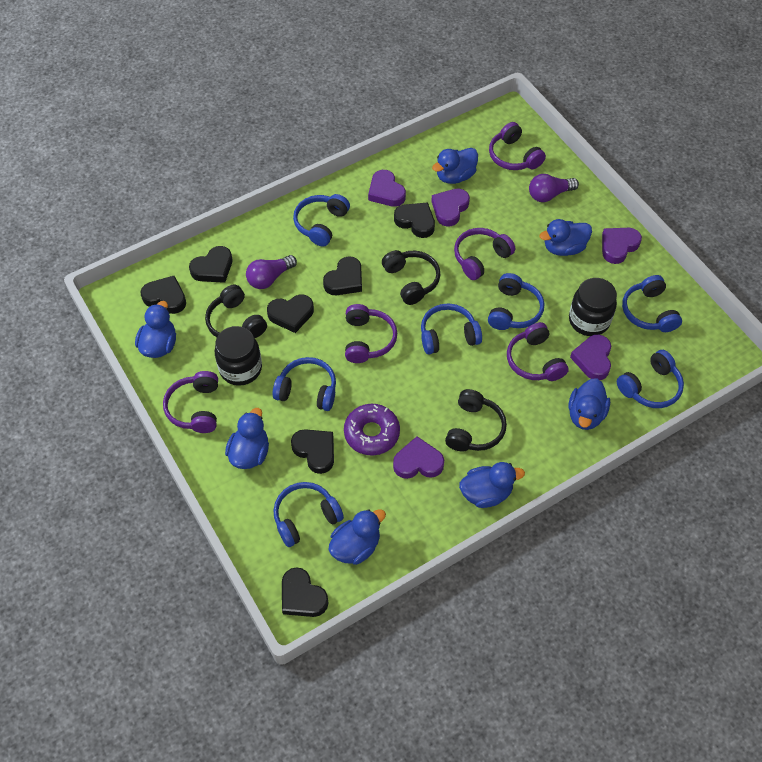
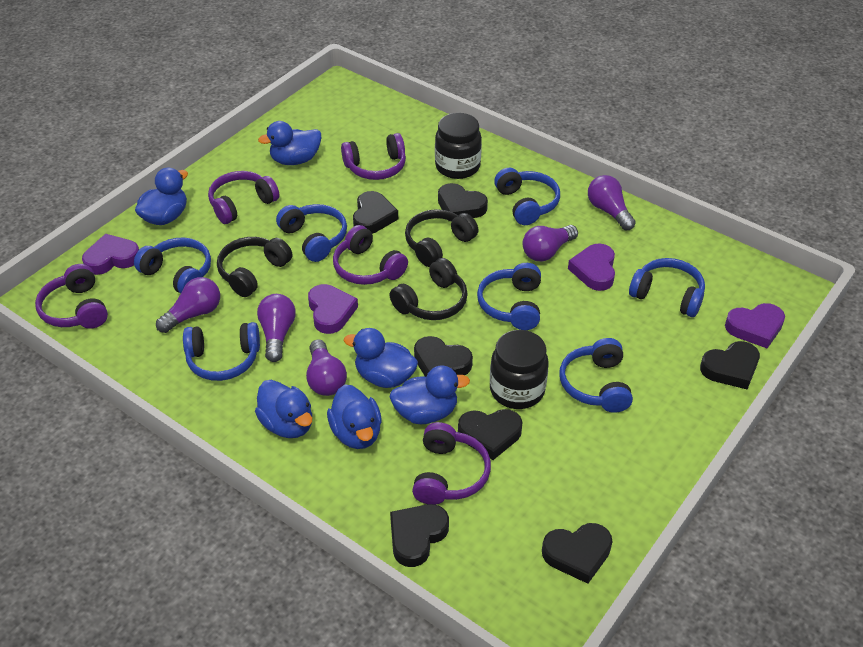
blue duck: 7 -> 6
purple donut: 1 -> 0
purple heart: 5 -> 4
purple light bulb: 2 -> 5

